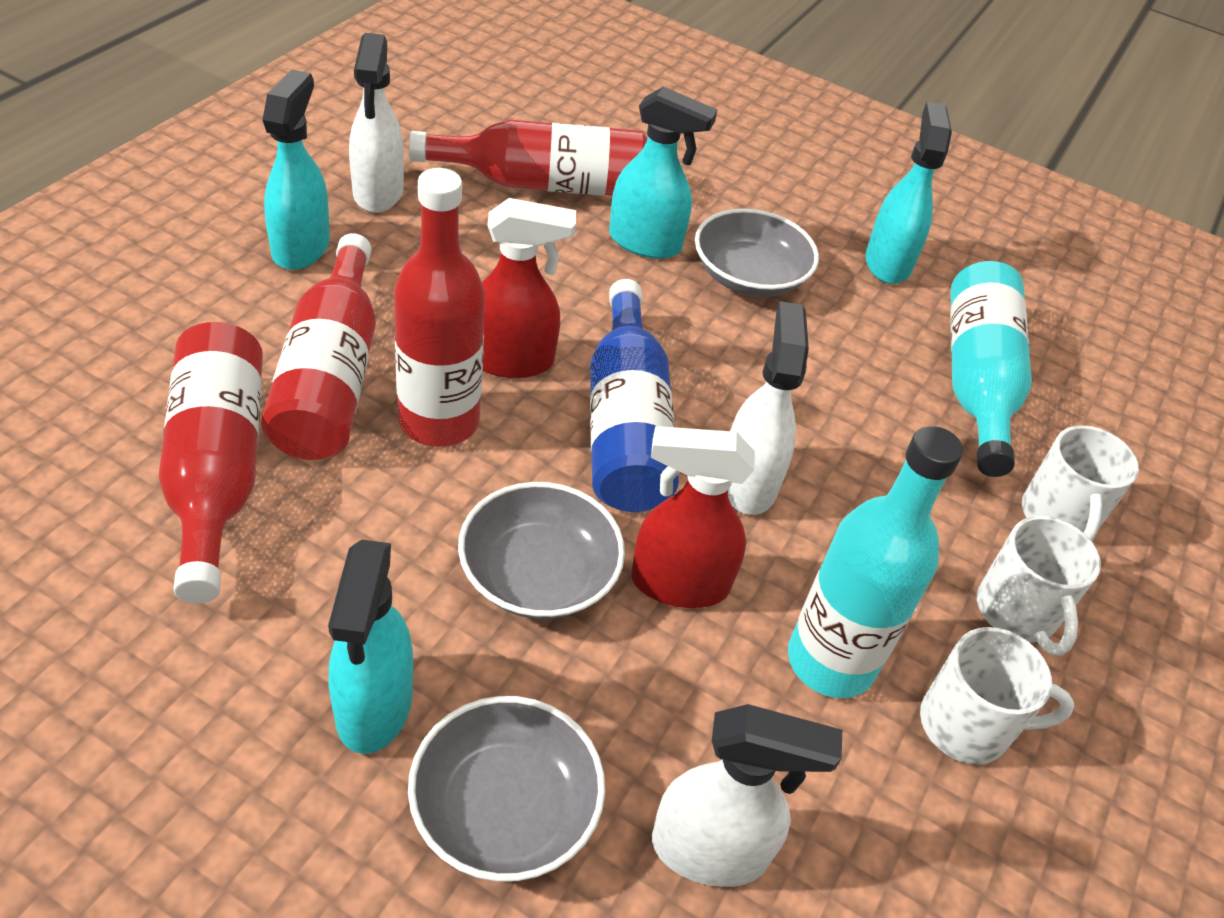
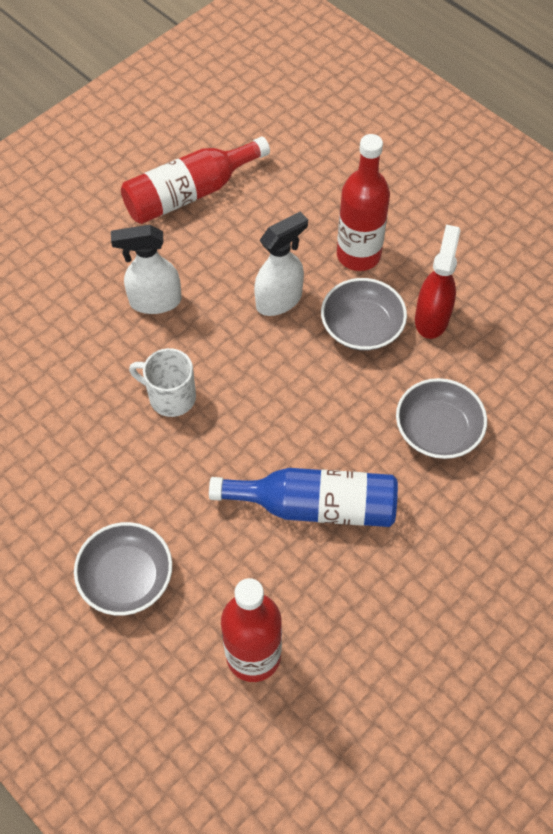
red bottle: 4 -> 3
red spray bottle: 2 -> 1
turquoise bottle: 2 -> 0
turquoise spray bottle: 4 -> 0
white mug: 3 -> 1
white spray bottle: 3 -> 2

